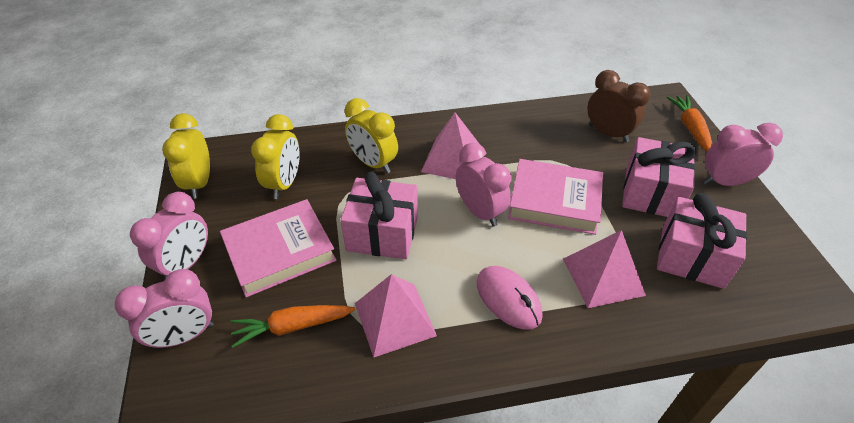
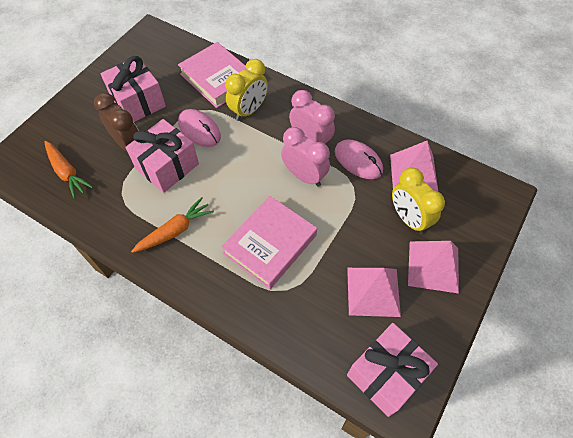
pink clock: 4 -> 2
pink mouse: 1 -> 2
yellow clock: 3 -> 2

